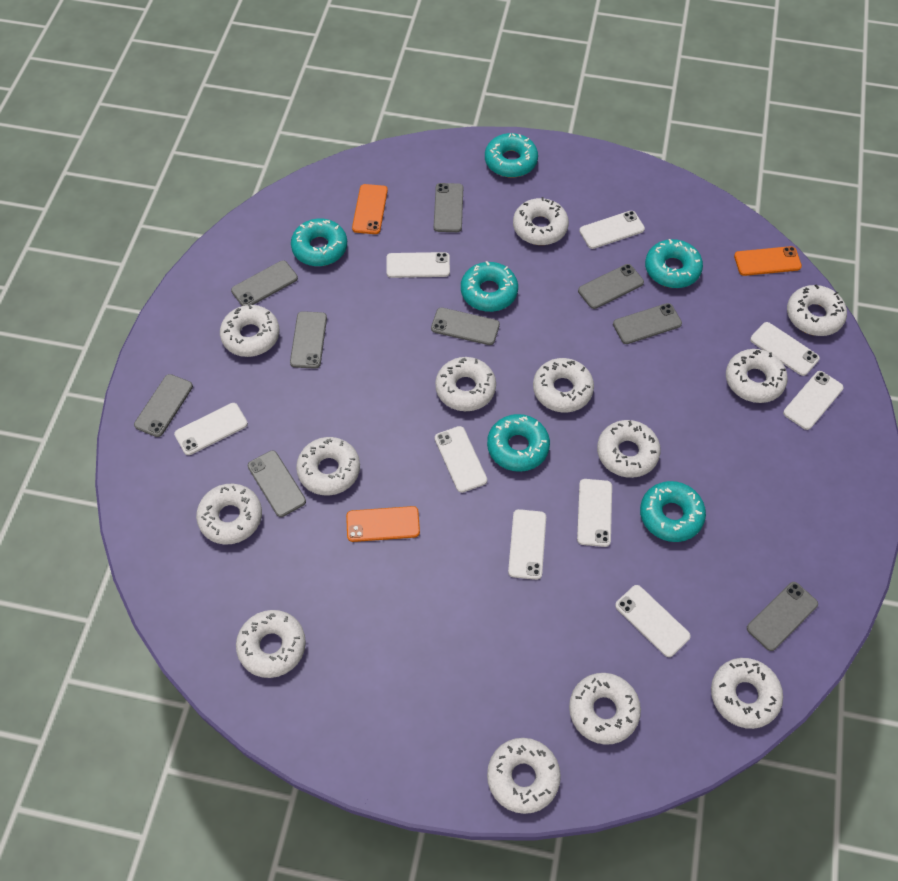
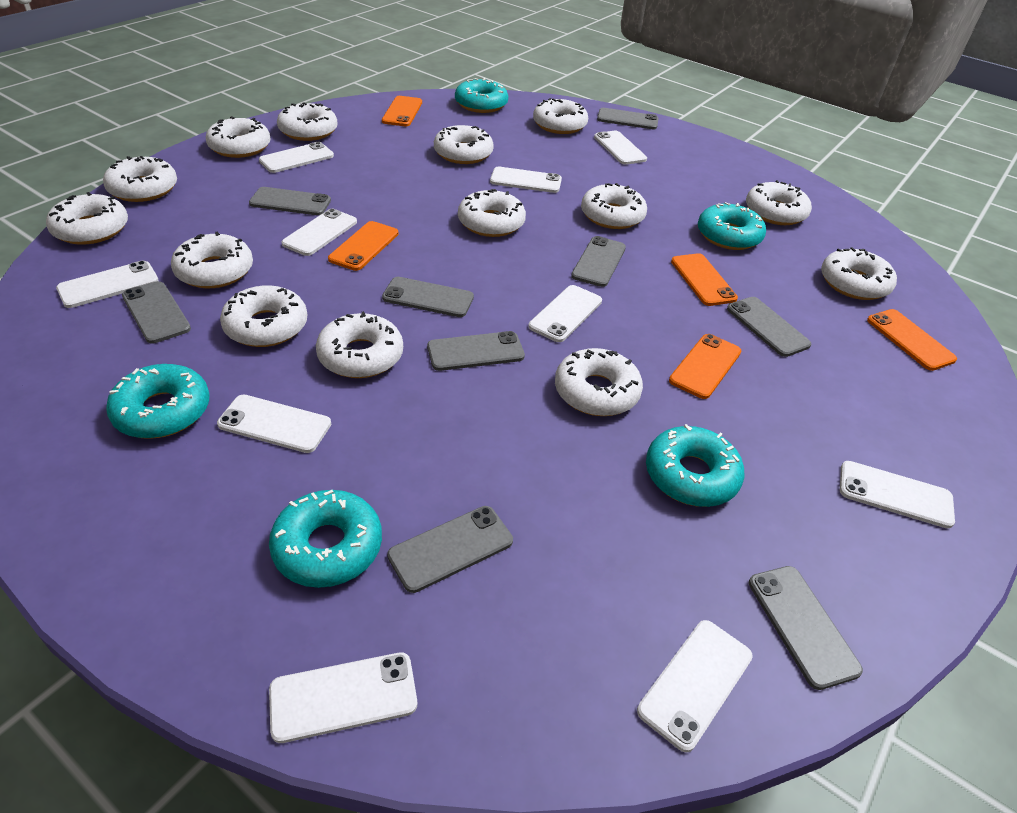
orange phone: 3 -> 5
turquoise donut: 6 -> 5
white donut: 13 -> 14
white phone: 9 -> 10

